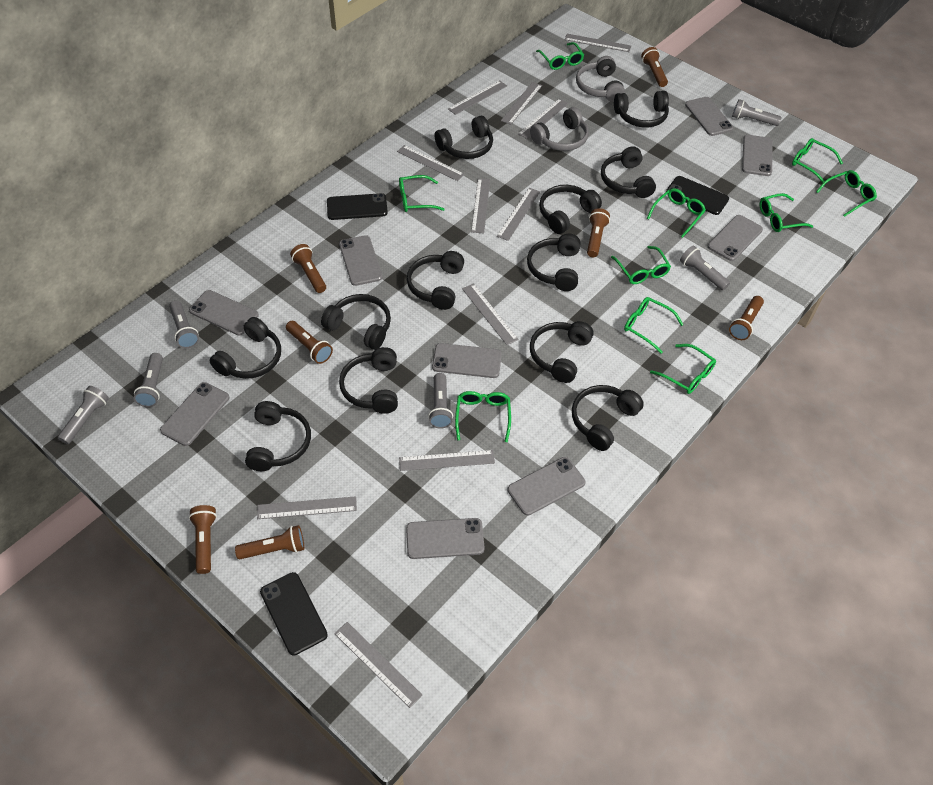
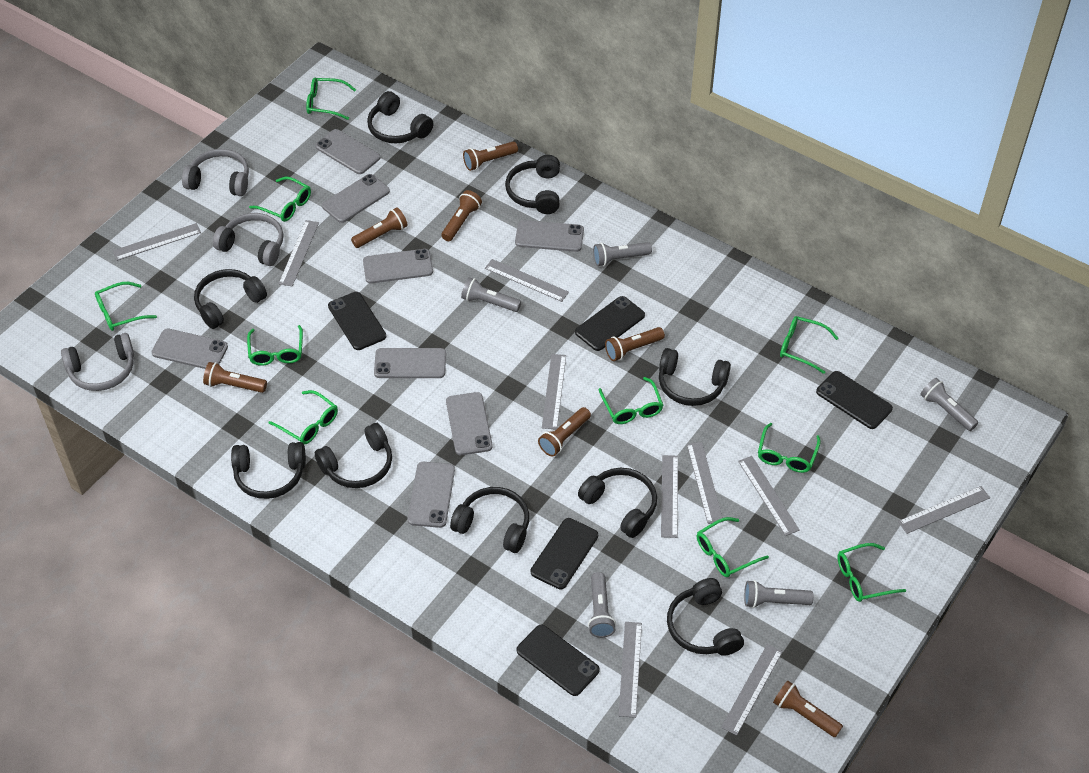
black headphones: 12 -> 9
black phone: 3 -> 5
grey flashlight: 6 -> 5
grey headphones: 2 -> 3
grey phone: 9 -> 8
grey ruler: 11 -> 10

